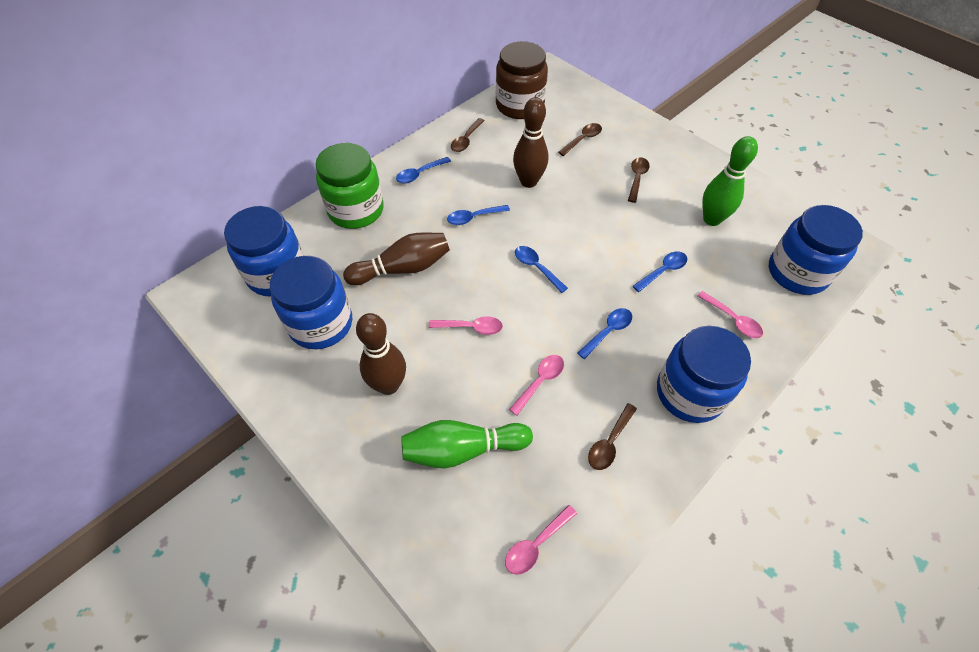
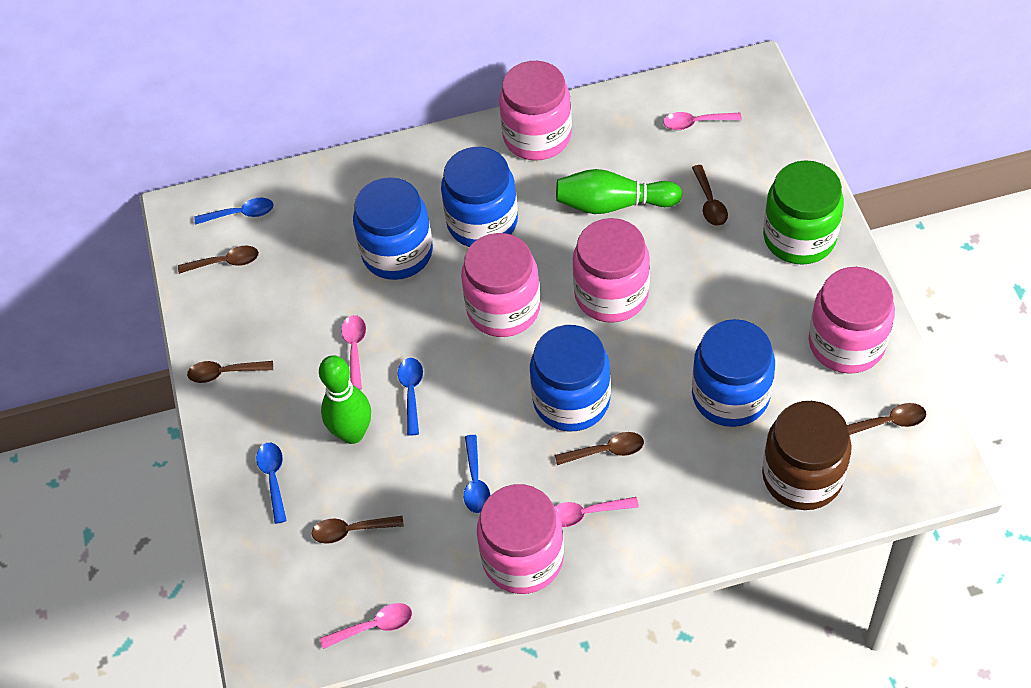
blue spoon: 5 -> 4
brown bowling pin: 3 -> 0
brown spoon: 4 -> 6
pink jar: 0 -> 5

